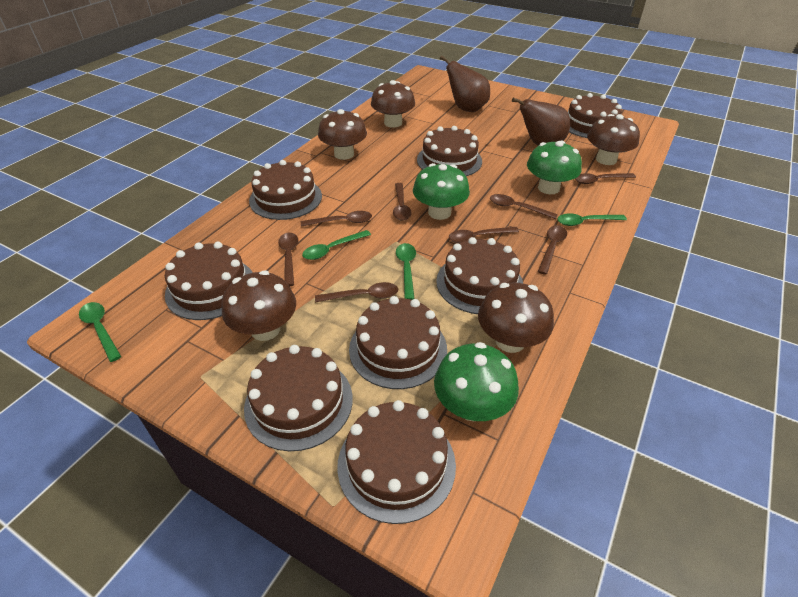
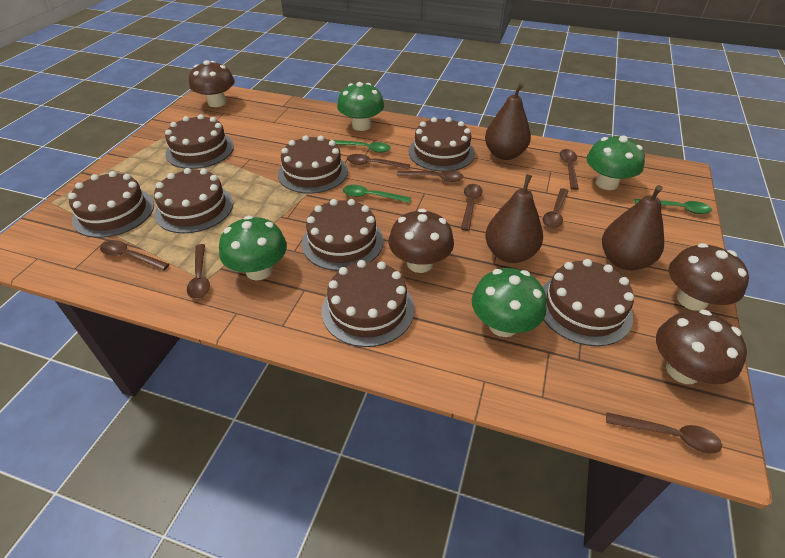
brown mushroom: 5 -> 4
brown pear: 2 -> 3
green mushroom: 3 -> 4
green spoon: 4 -> 3

